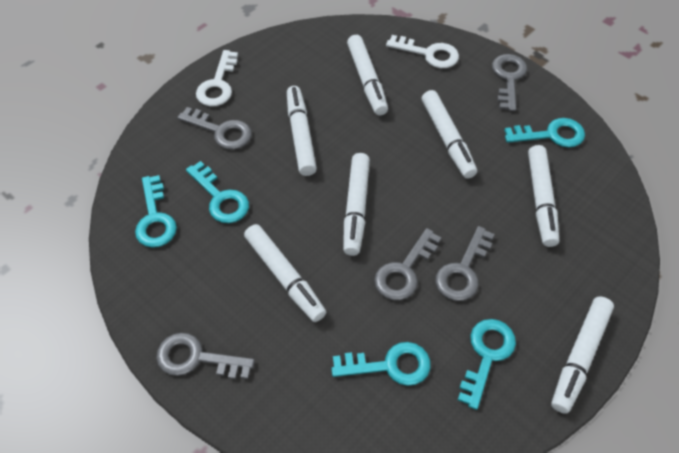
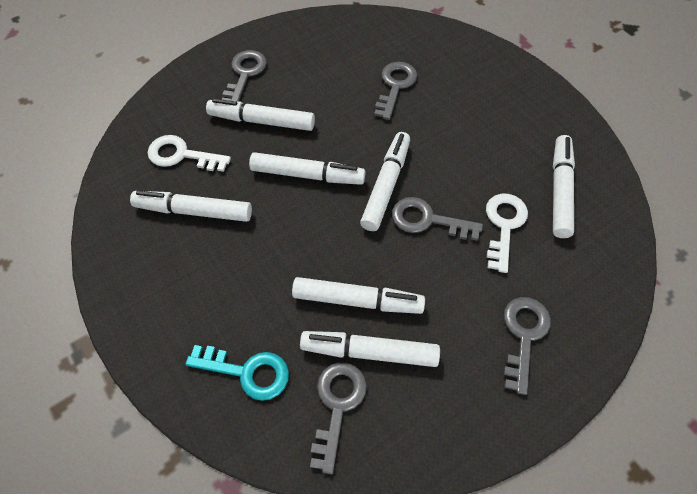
turquoise key: 5 -> 1

